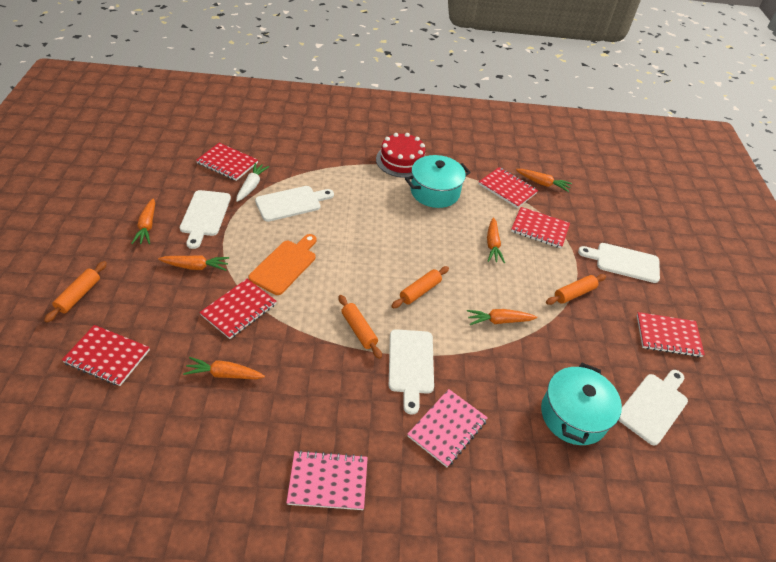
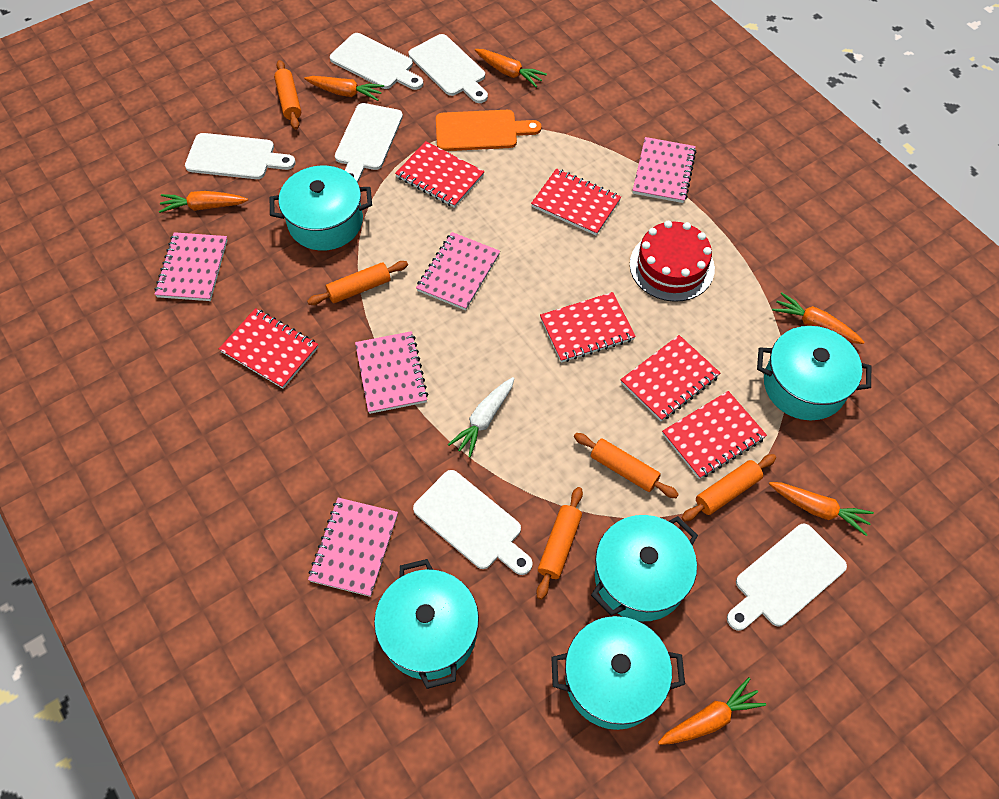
orange rolling pin: 4 -> 5
pink notebook: 2 -> 5
turquoise pot: 2 -> 5
white cutting board: 5 -> 6

